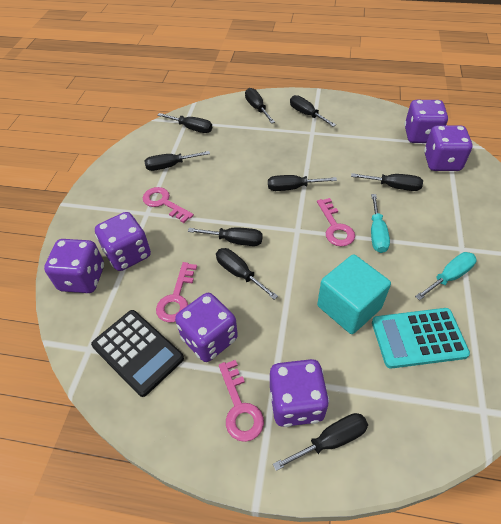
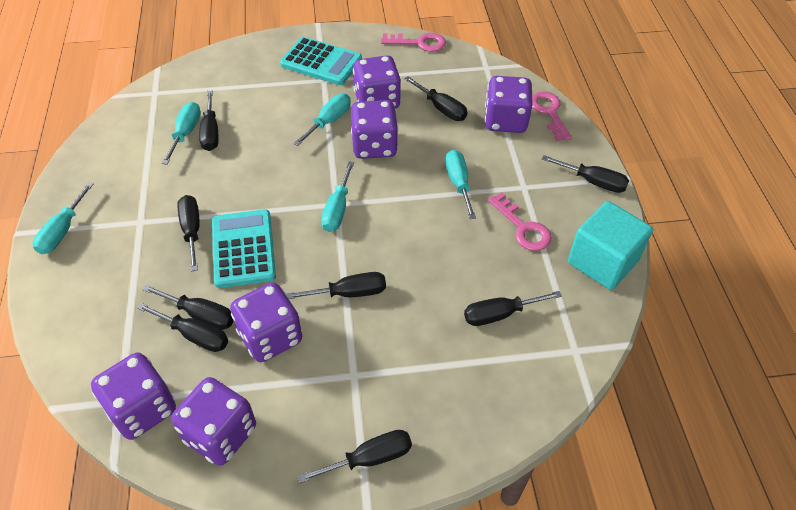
black calculator: 1 -> 0
pink key: 4 -> 3
turquoise calculator: 1 -> 2
turquoise screwdriver: 2 -> 5

